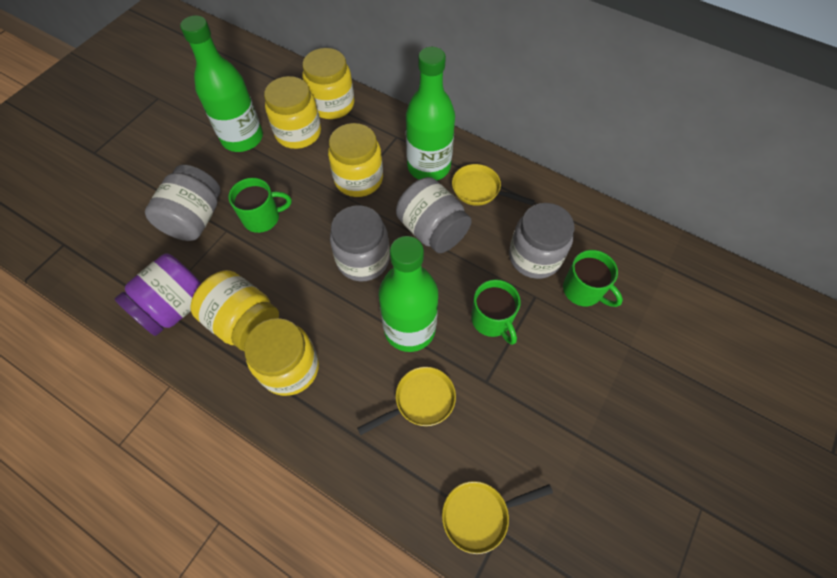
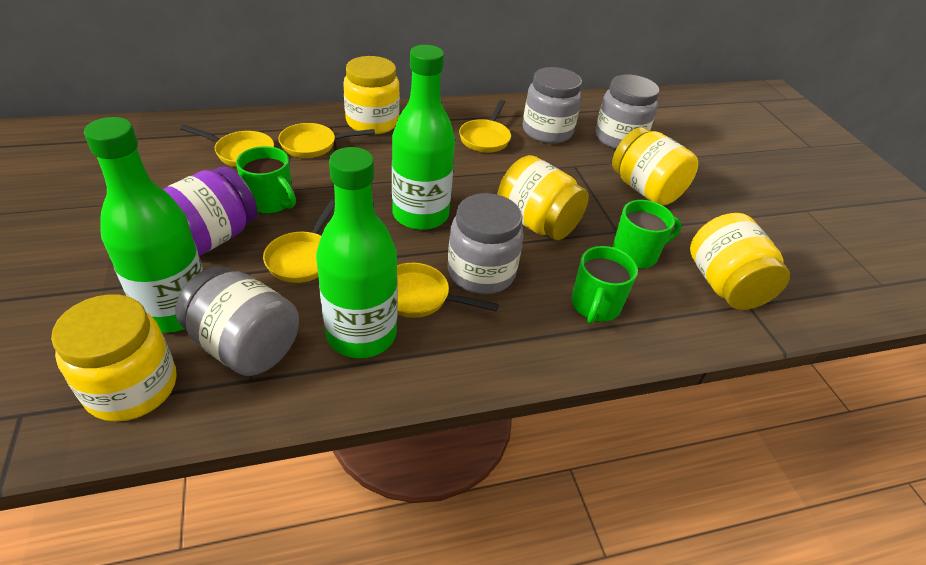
yellow pan: 3 -> 5

